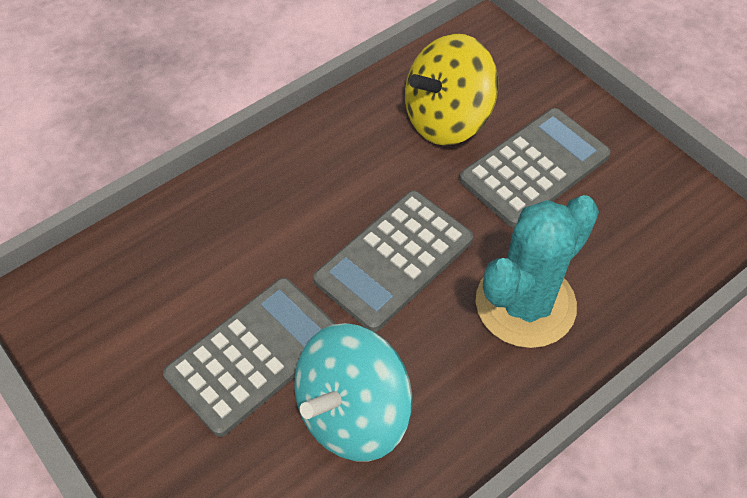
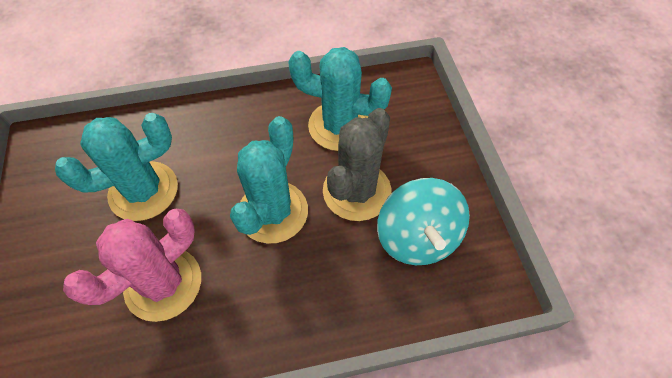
grey cactus: 0 -> 1
grey calculator: 3 -> 0
pink cactus: 0 -> 1
turquoise cactus: 1 -> 3
yellow spinning top: 1 -> 0

